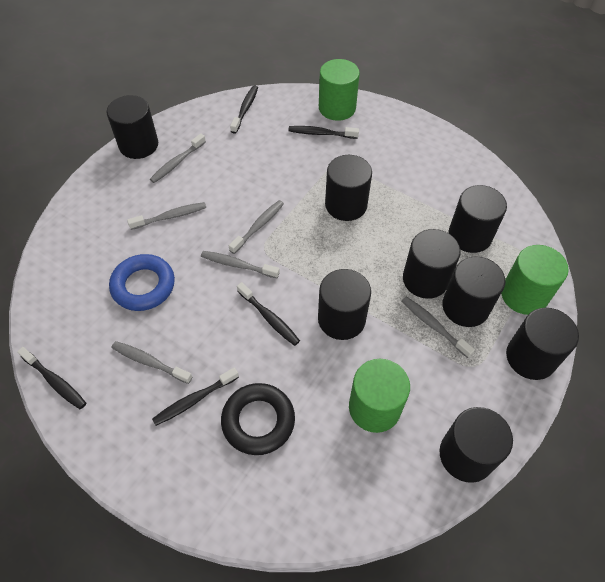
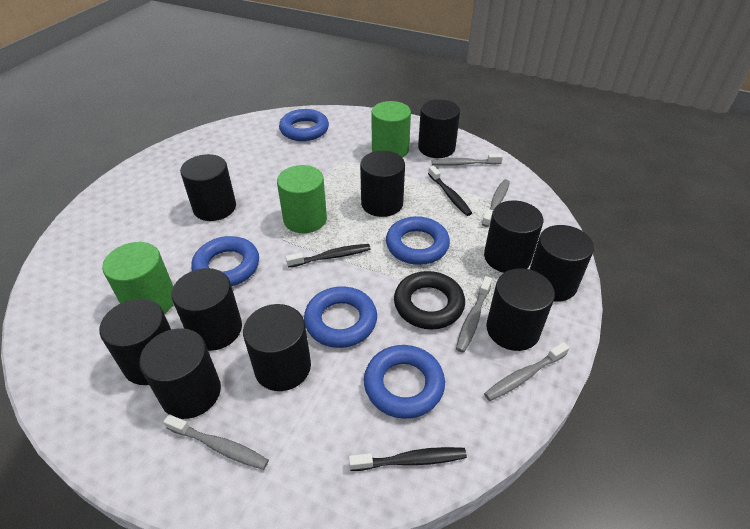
black cylinder: 8 -> 10
black toothbrush: 5 -> 3
blue ring: 1 -> 5
grey toothbrush: 6 -> 5

